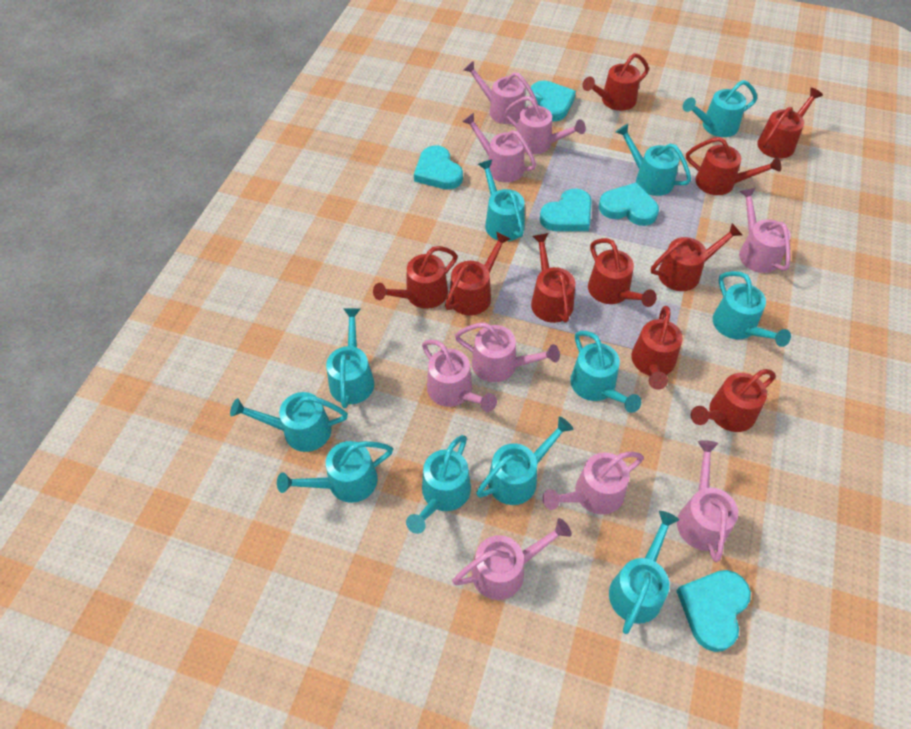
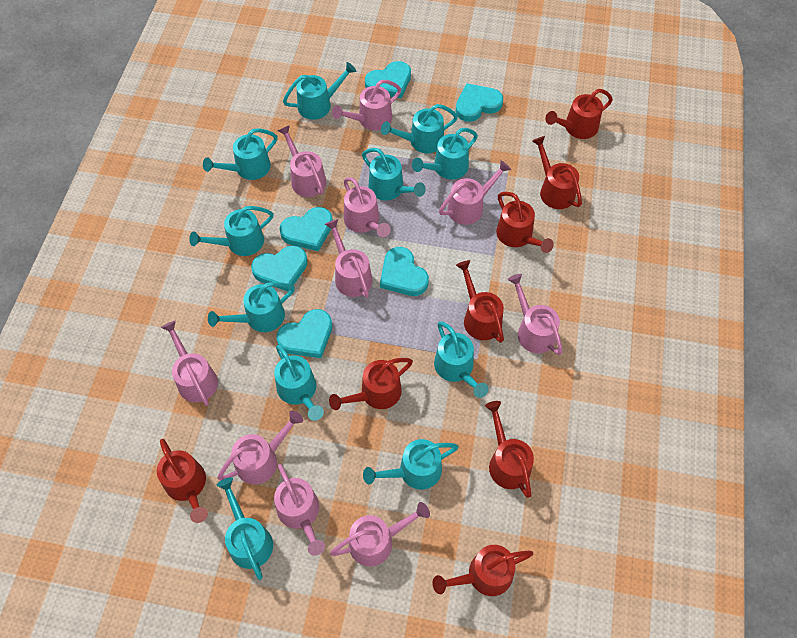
pink watering can: 9 -> 10
red watering can: 10 -> 8
turquoise heart: 5 -> 6

